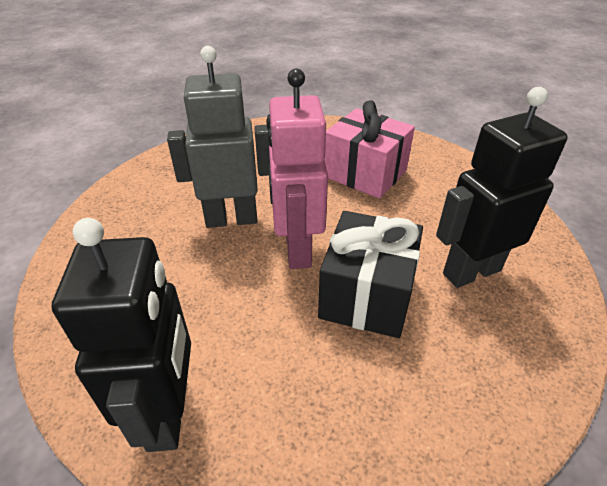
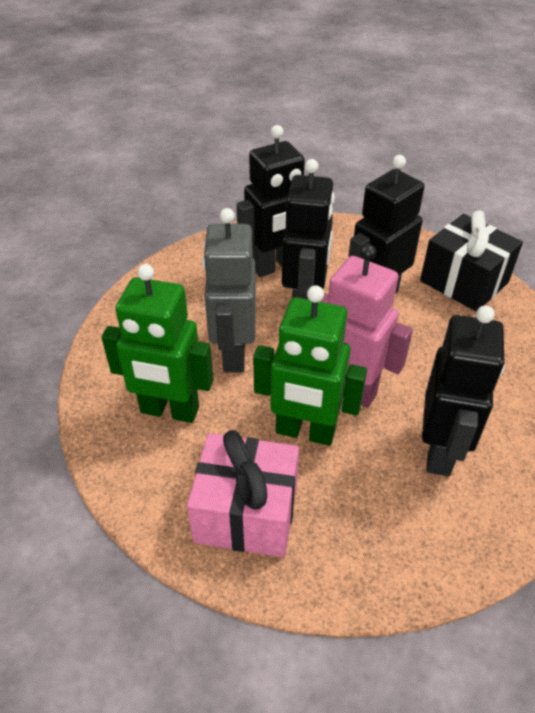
black robot: 2 -> 4
green robot: 0 -> 2

